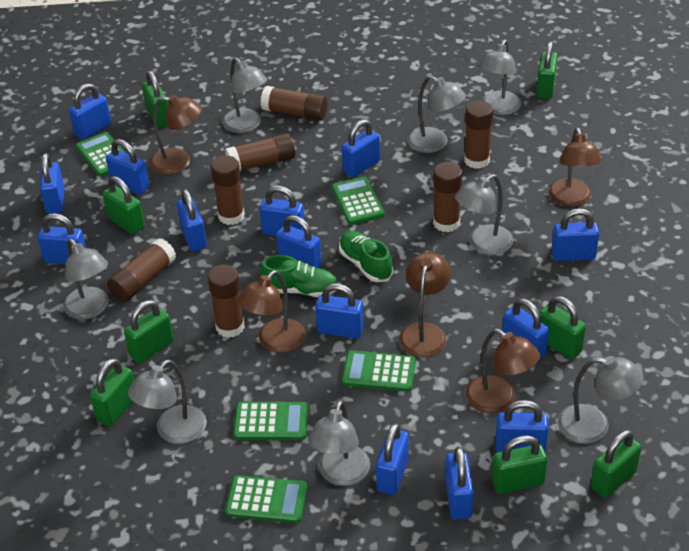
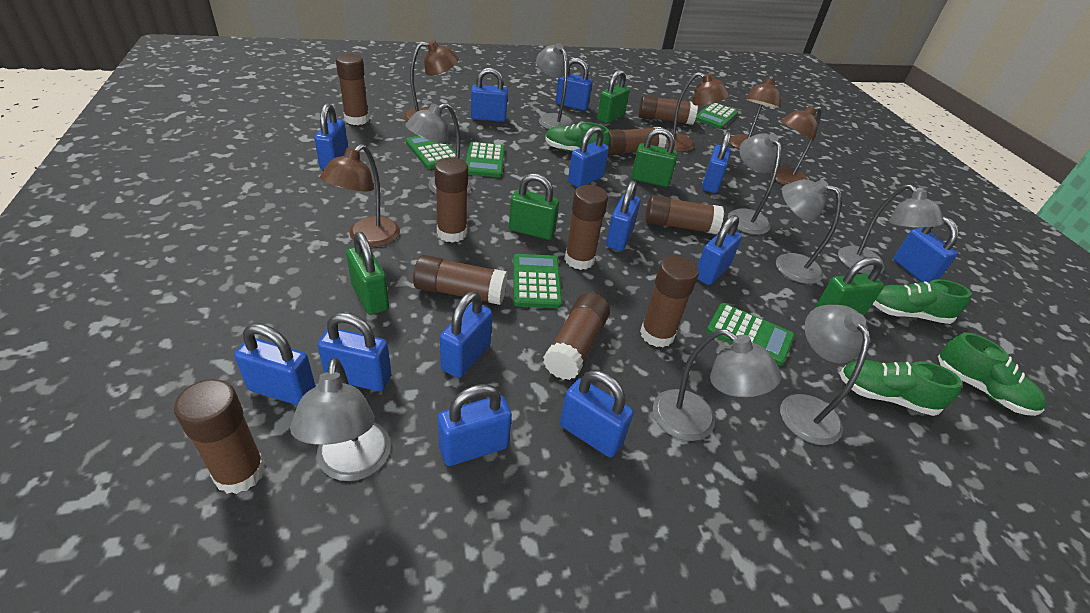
blue padlock: 14 -> 13
brown glue stick: 7 -> 10
green padlock: 8 -> 5
green shoe: 2 -> 4

